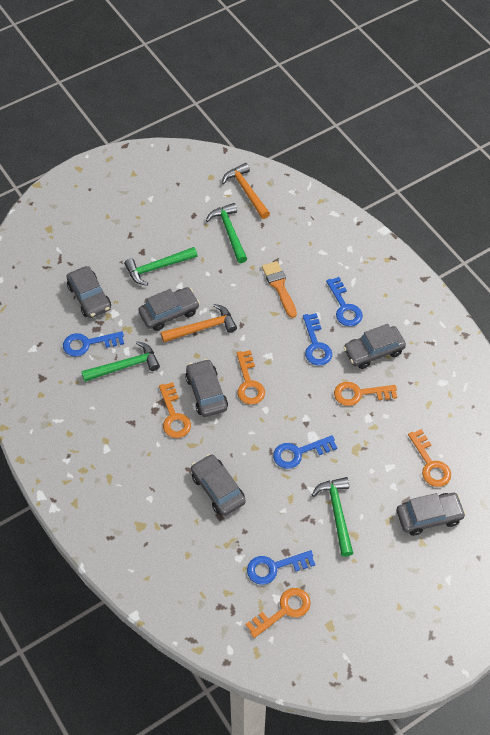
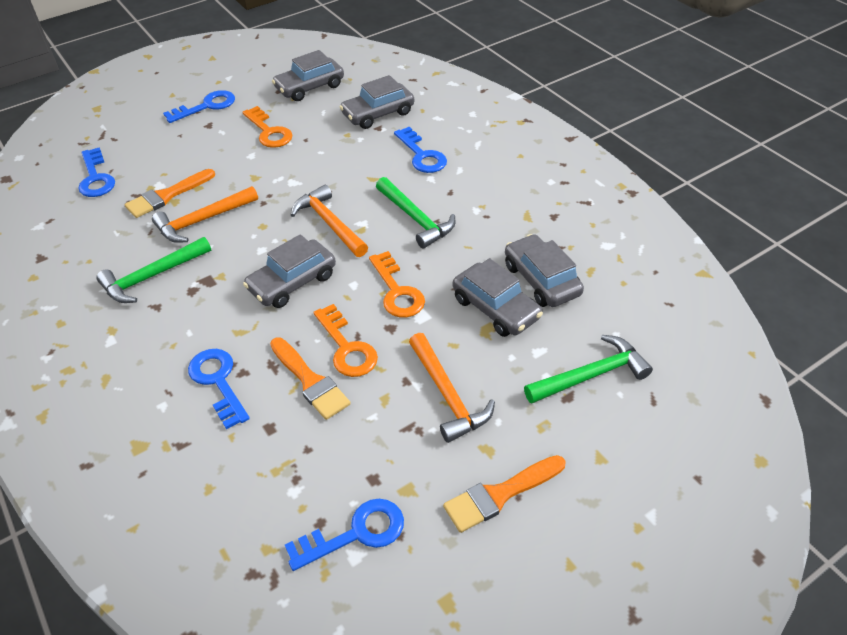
green hammer: 4 -> 3
grey car: 6 -> 5
orange brush: 1 -> 3
orange hammer: 2 -> 3
orange key: 5 -> 3

